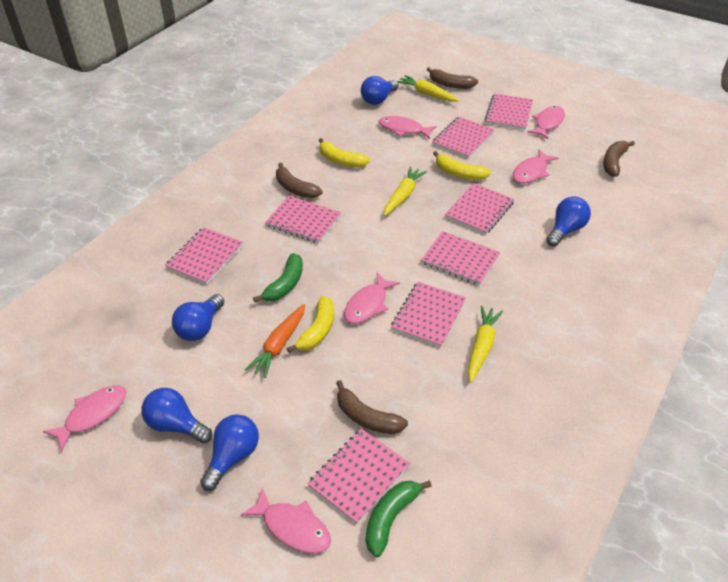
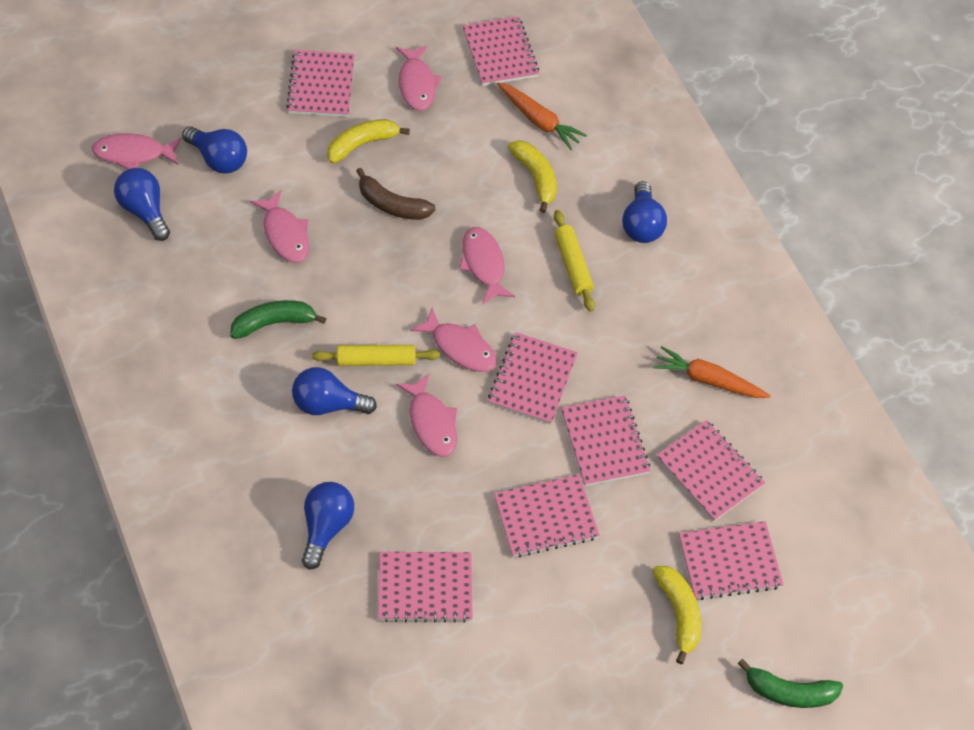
brown banana: 4 -> 1
orange carrot: 1 -> 2
yellow carrot: 3 -> 0
yellow rolling pin: 0 -> 2

